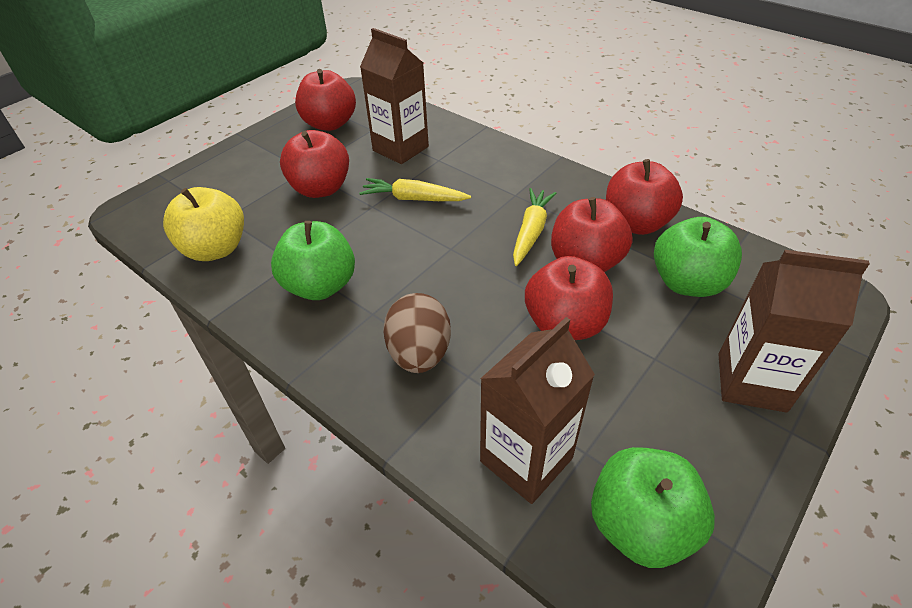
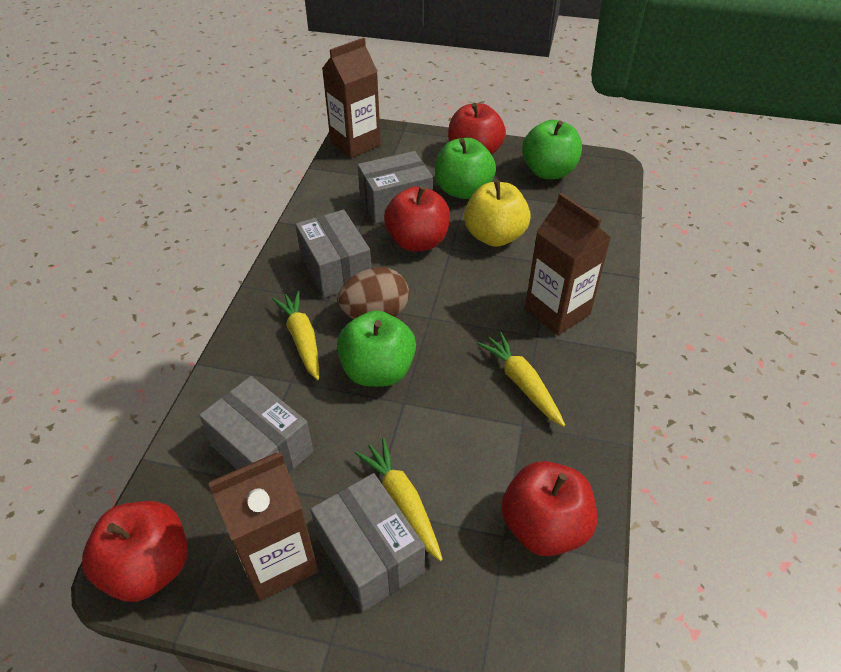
grey box: 0 -> 4
red apple: 5 -> 4
yellow carrot: 2 -> 3

